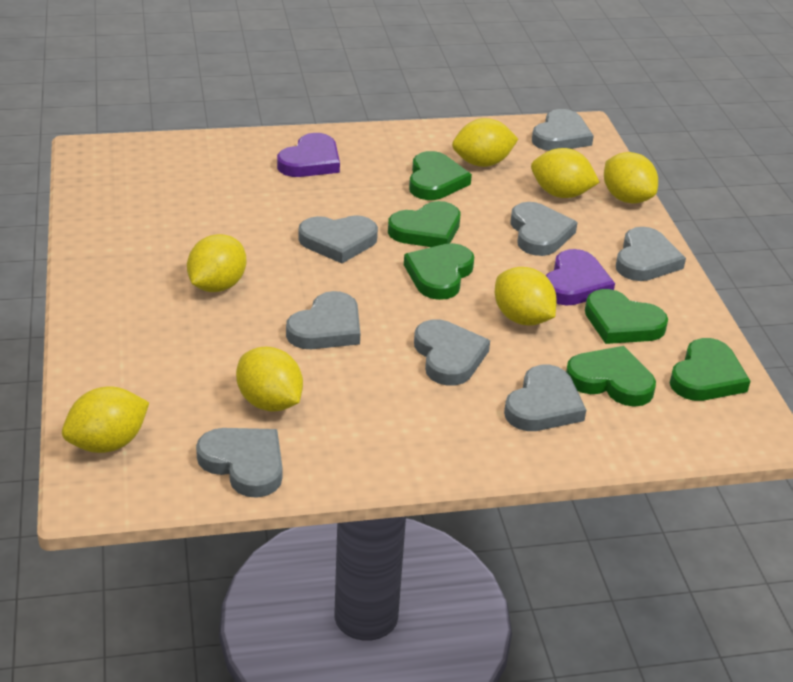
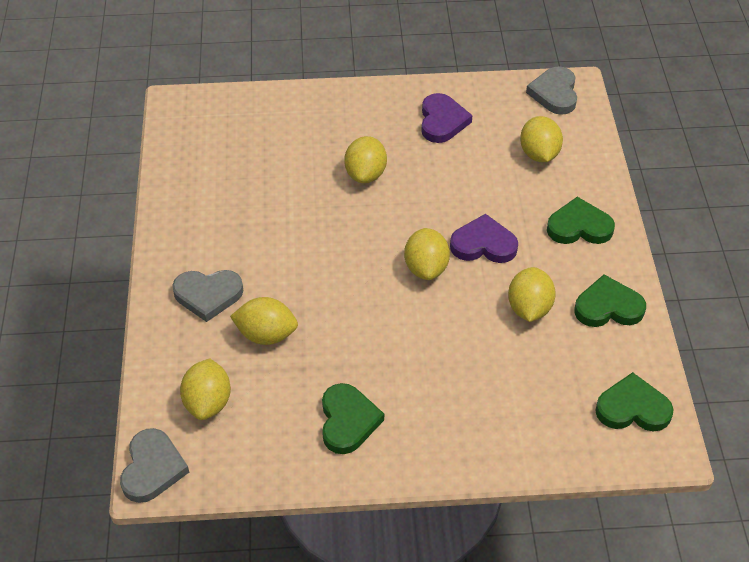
green heart: 6 -> 4
grey heart: 8 -> 3
yellow lemon: 7 -> 6

